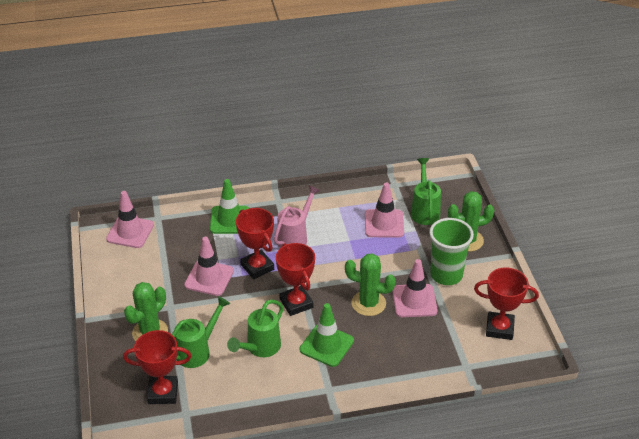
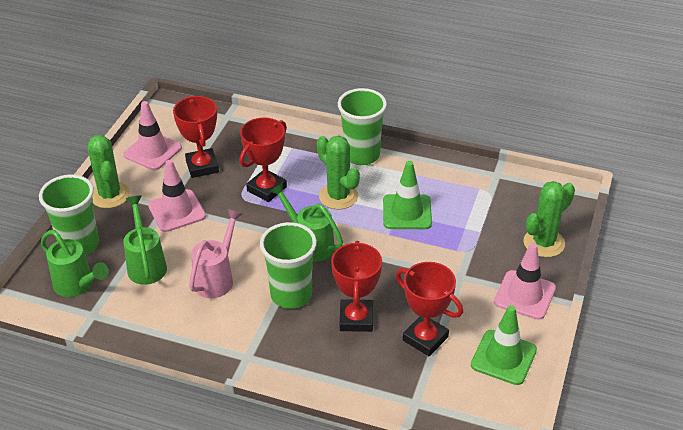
green cup: 1 -> 3
pink traffic cone: 4 -> 3

